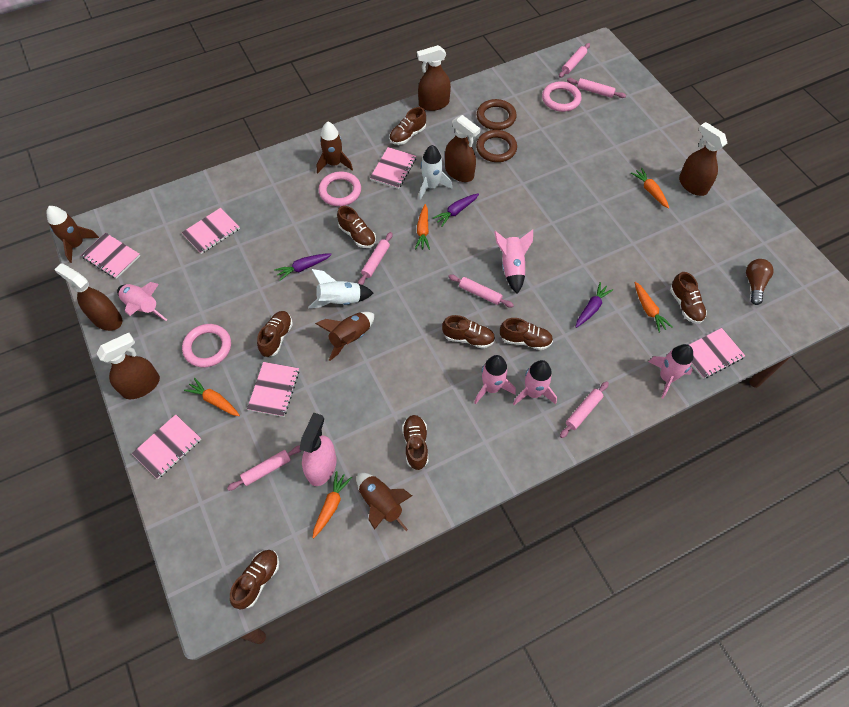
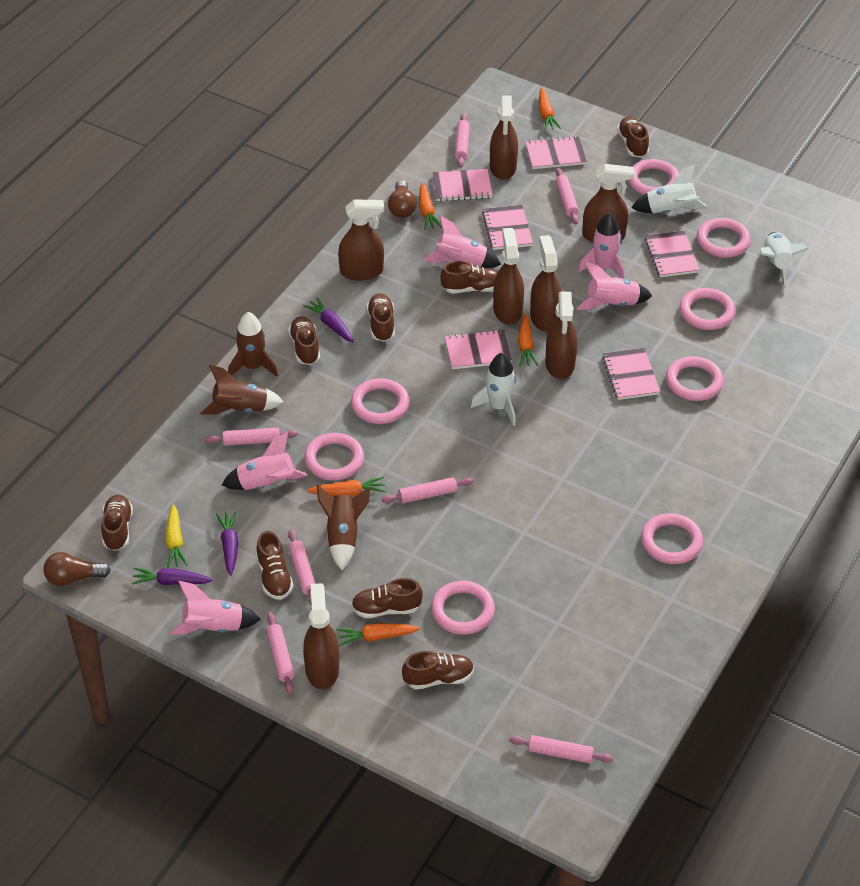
brown light bulb: 1 -> 2
brown ring: 2 -> 0
brown rocket: 4 -> 3
brown spray bottle: 5 -> 7
pink ring: 3 -> 8
pink rolling pin: 6 -> 7
pink spray bottle: 1 -> 0
white rocket: 2 -> 3
yellow carrot: 0 -> 1

